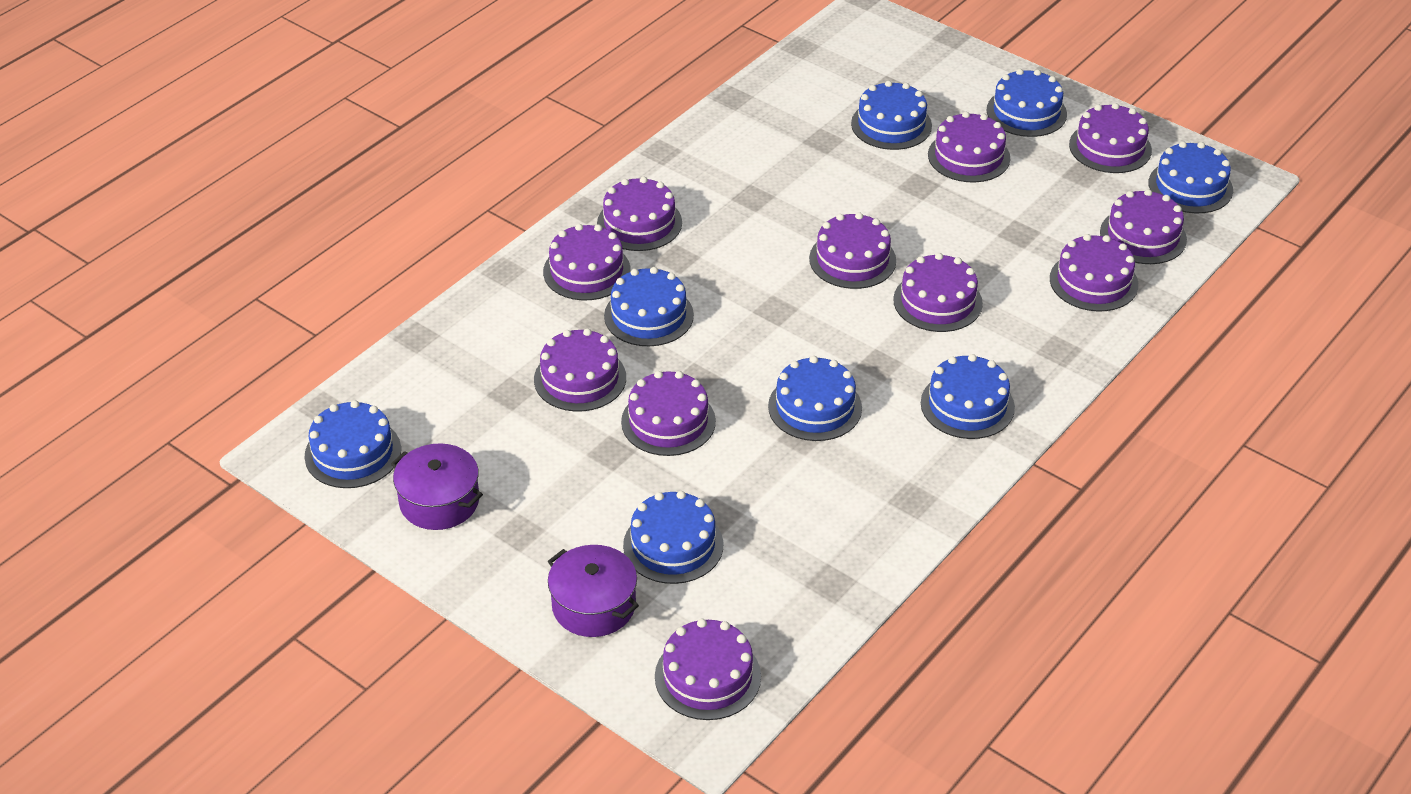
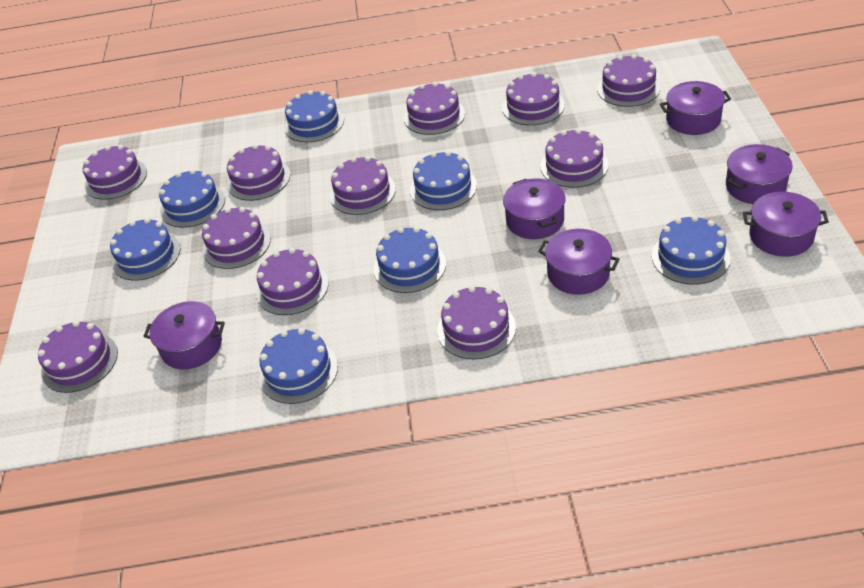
blue cake: 8 -> 7
purple pot: 2 -> 6

